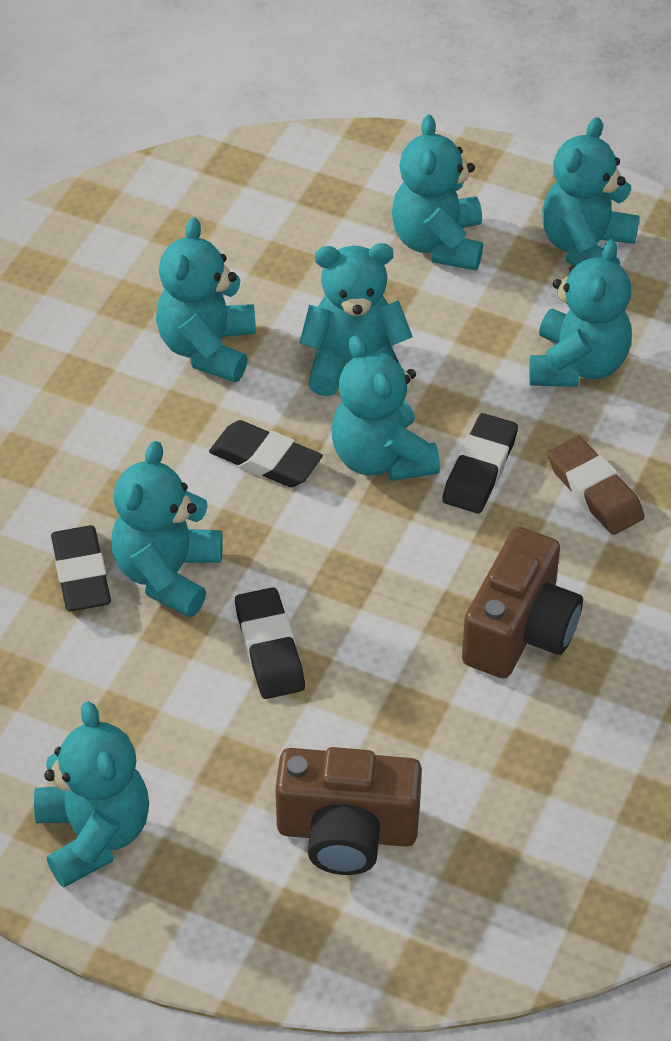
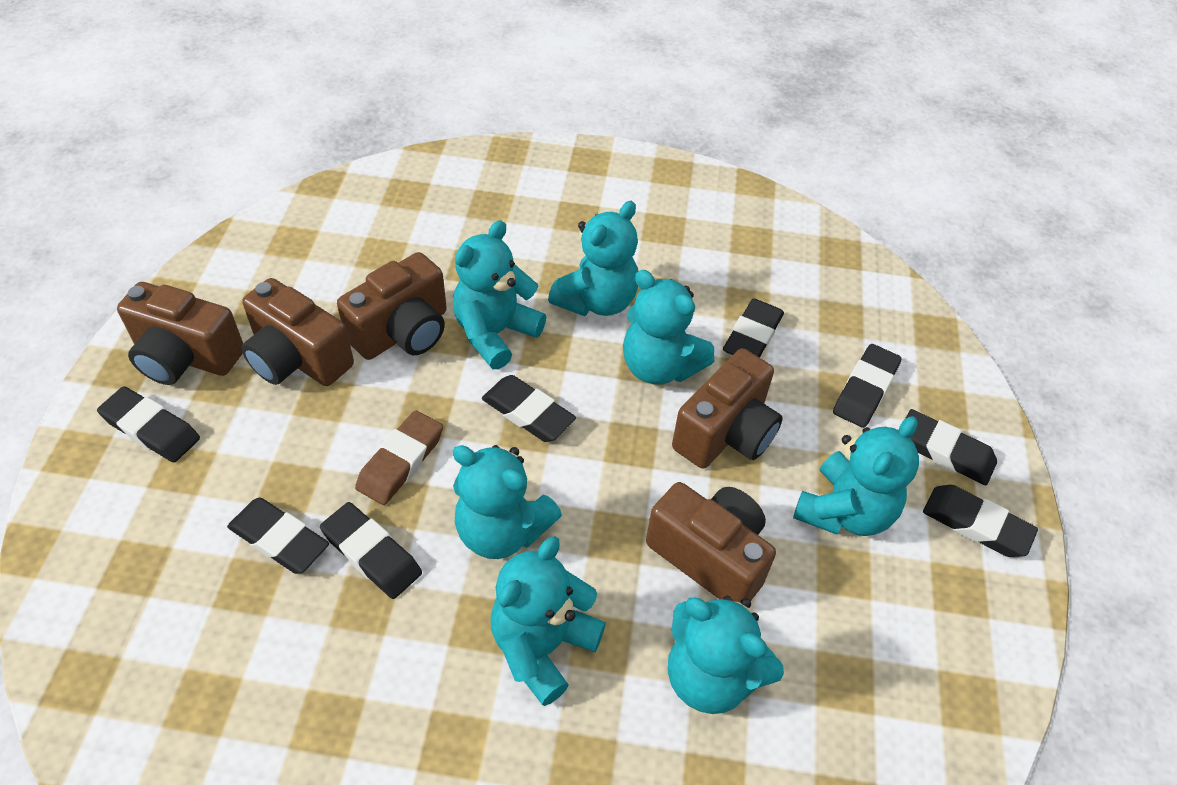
black eraser: 4 -> 8
brown camera: 2 -> 5
turquoise teddy bear: 8 -> 7

